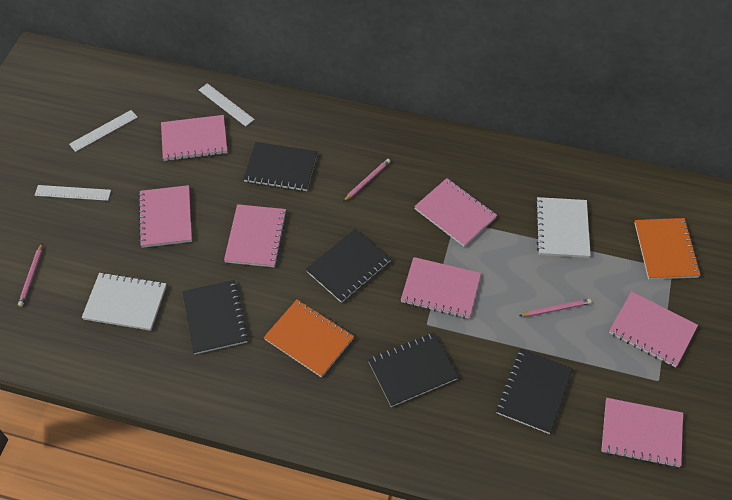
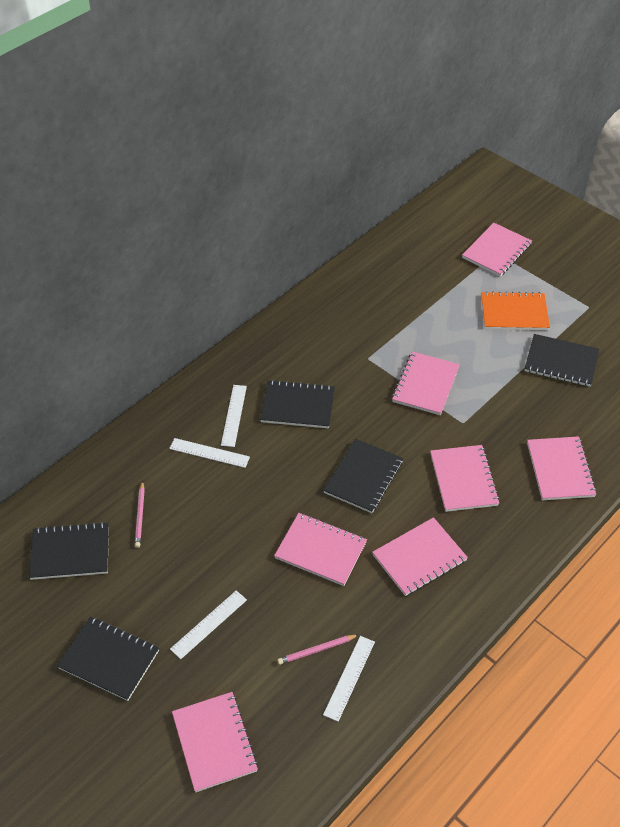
orange notebook: 2 -> 1
pink pencil: 3 -> 2
white notebook: 2 -> 0
white ruler: 3 -> 4

